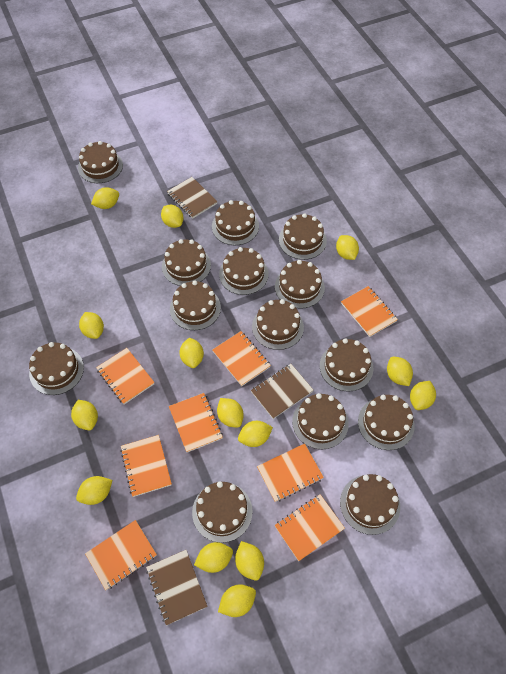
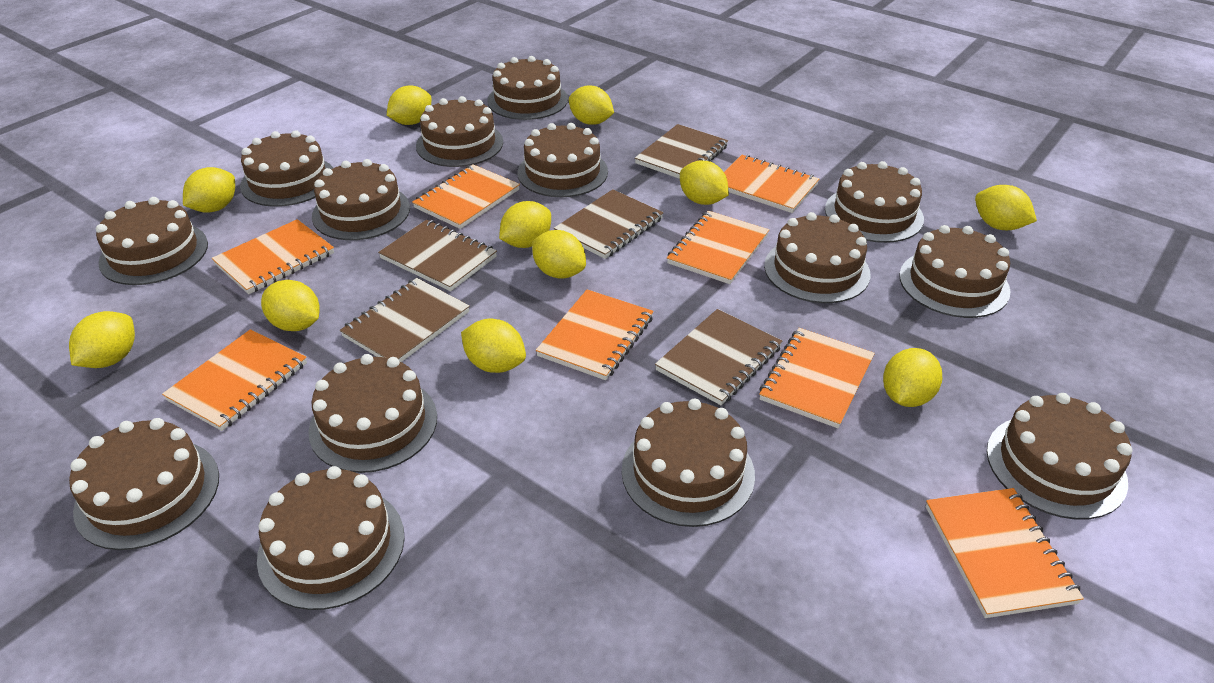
brown notebook: 3 -> 5
yellow lemon: 14 -> 11

